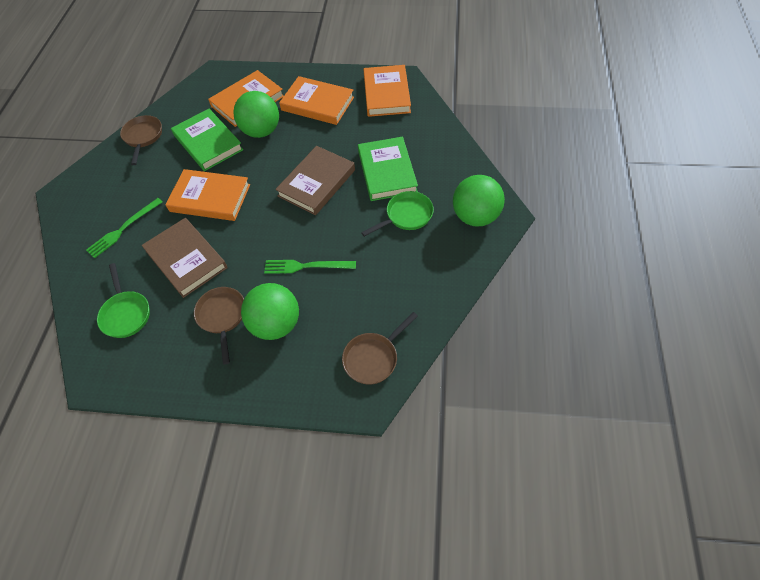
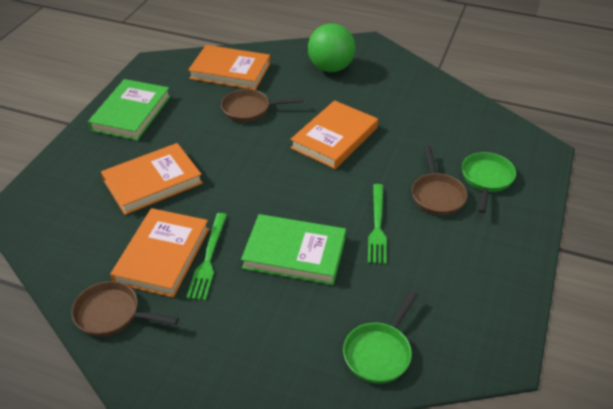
brown book: 2 -> 0
green ball: 3 -> 1

